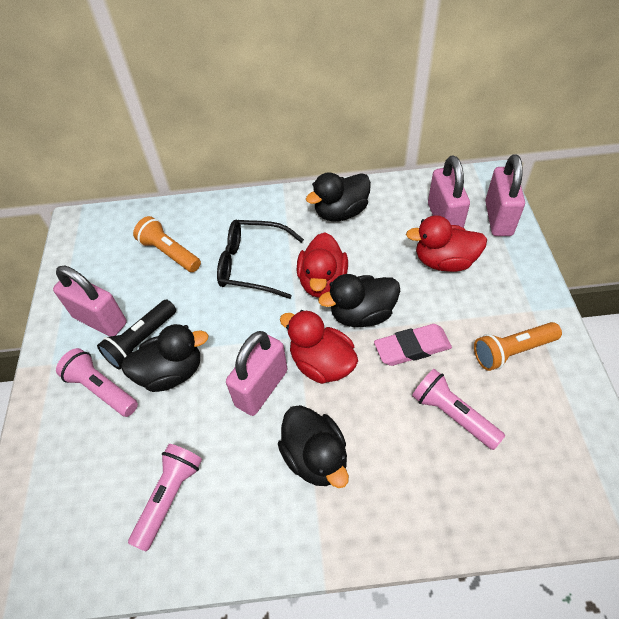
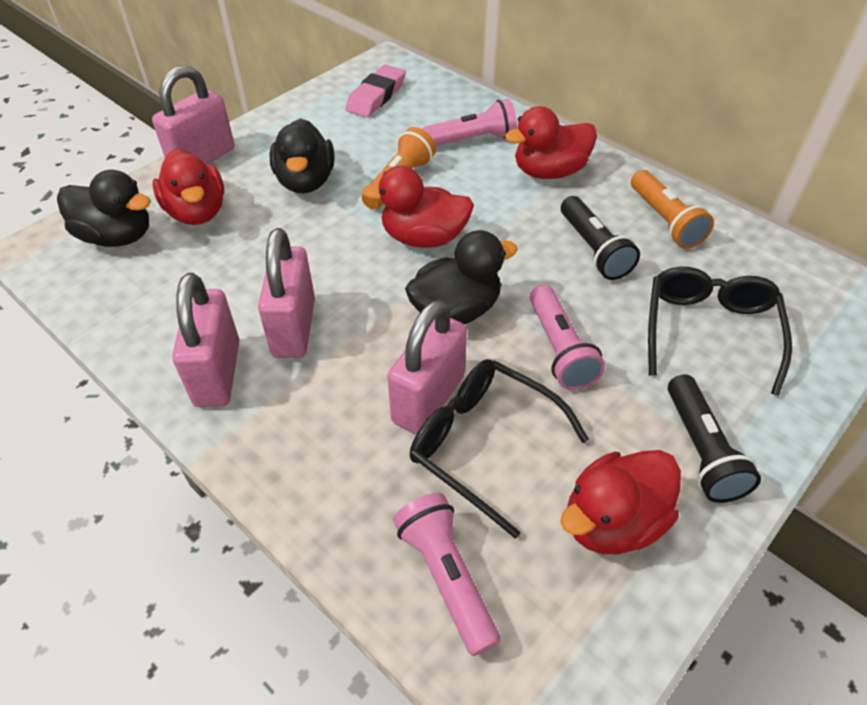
black duck: 4 -> 3
black flashlight: 1 -> 2
black glasses: 1 -> 2
red duck: 3 -> 4

